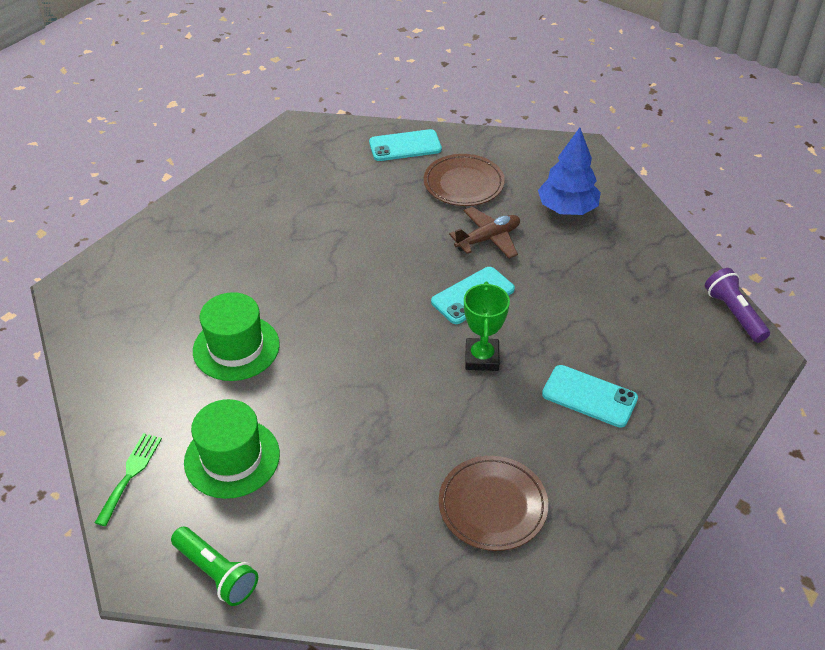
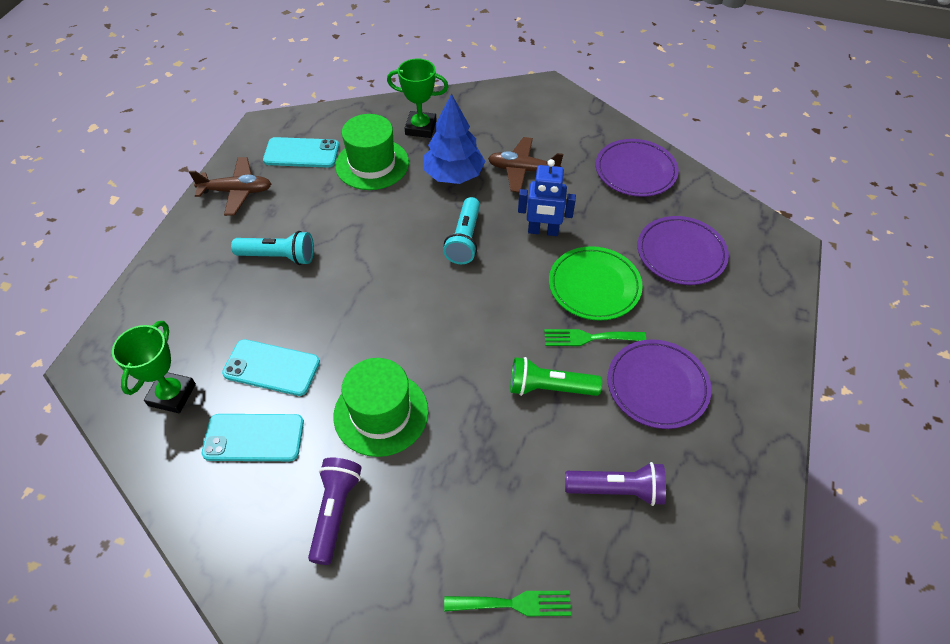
blue robot: 0 -> 1
brown plane: 1 -> 2
brown plate: 2 -> 0
green fork: 1 -> 2
green plate: 0 -> 1
green trophy: 1 -> 2
purple flashlight: 1 -> 2
purple plate: 0 -> 3
turquoise flashlight: 0 -> 2

